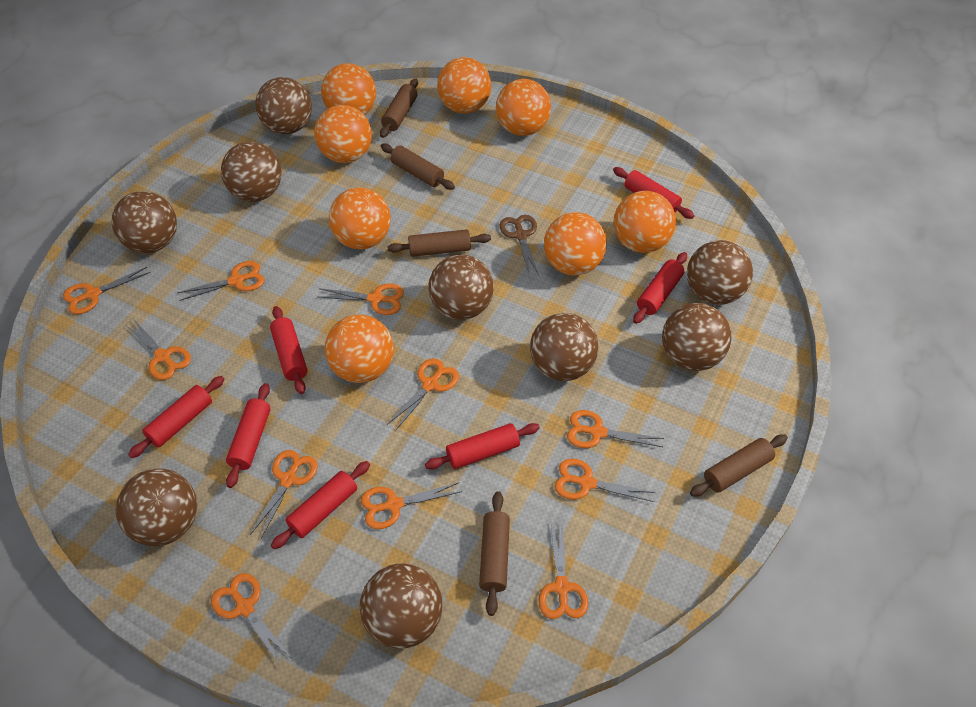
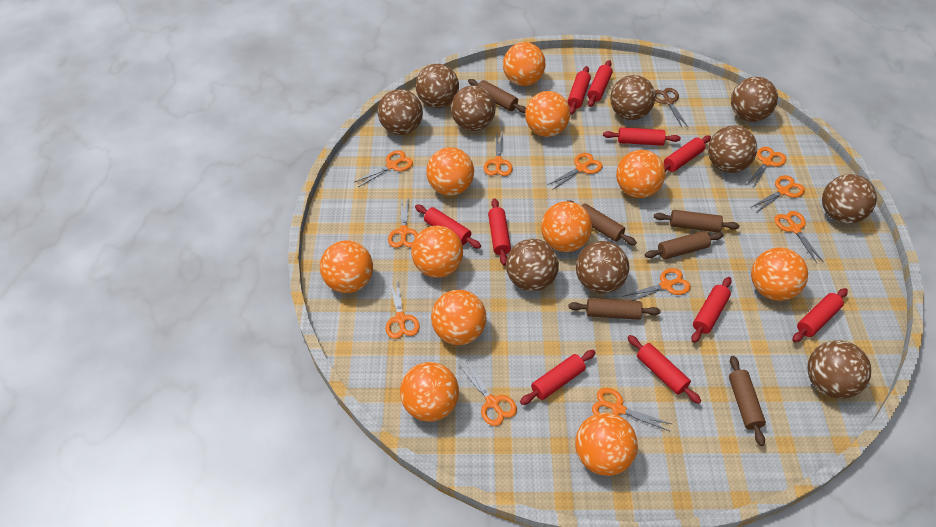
brown ball: 9 -> 10
brown rolling pin: 5 -> 6
orange ball: 8 -> 11
red rolling pin: 7 -> 10

